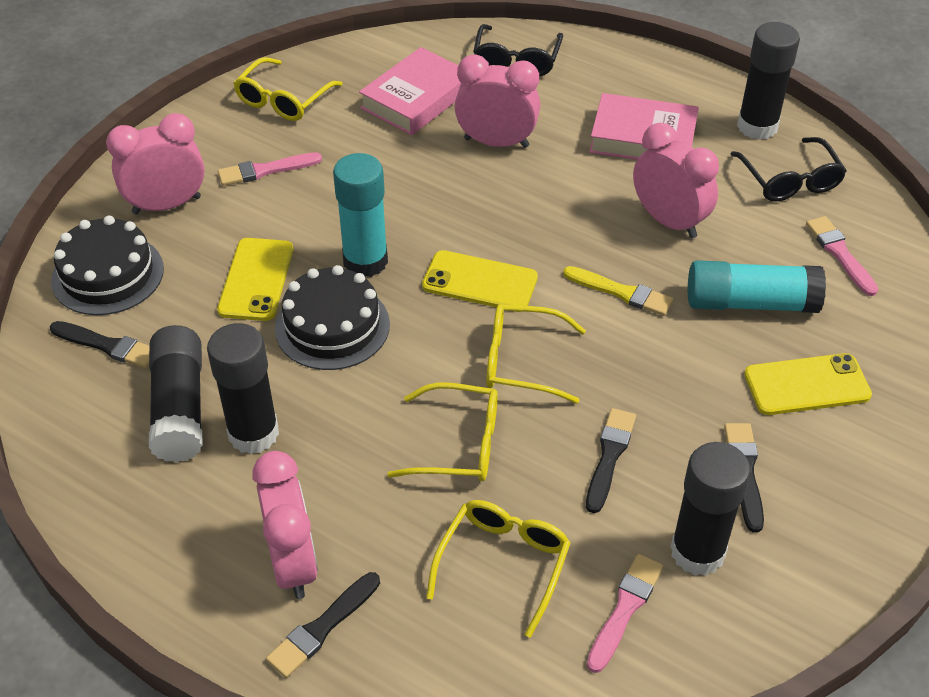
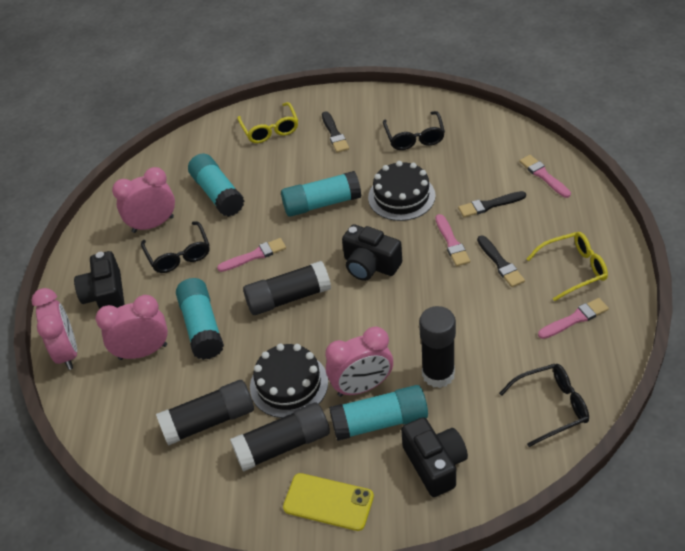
black brush: 4 -> 3
black camera: 0 -> 3
black glasses: 2 -> 3
pink book: 2 -> 0
pink brush: 3 -> 4
turquoise glue stick: 2 -> 4
yellow brush: 1 -> 0
yellow glasses: 4 -> 2
yellow phone: 3 -> 1

